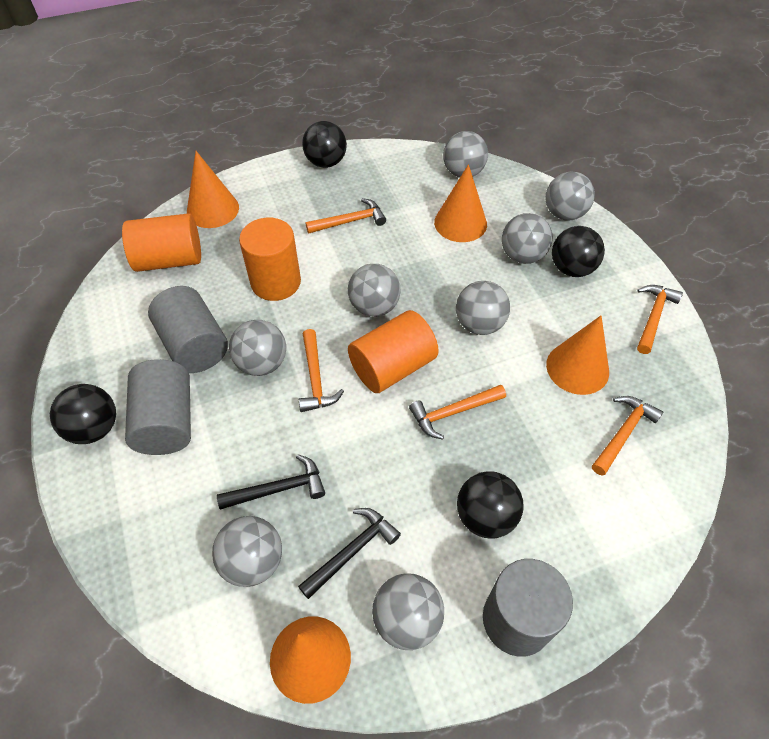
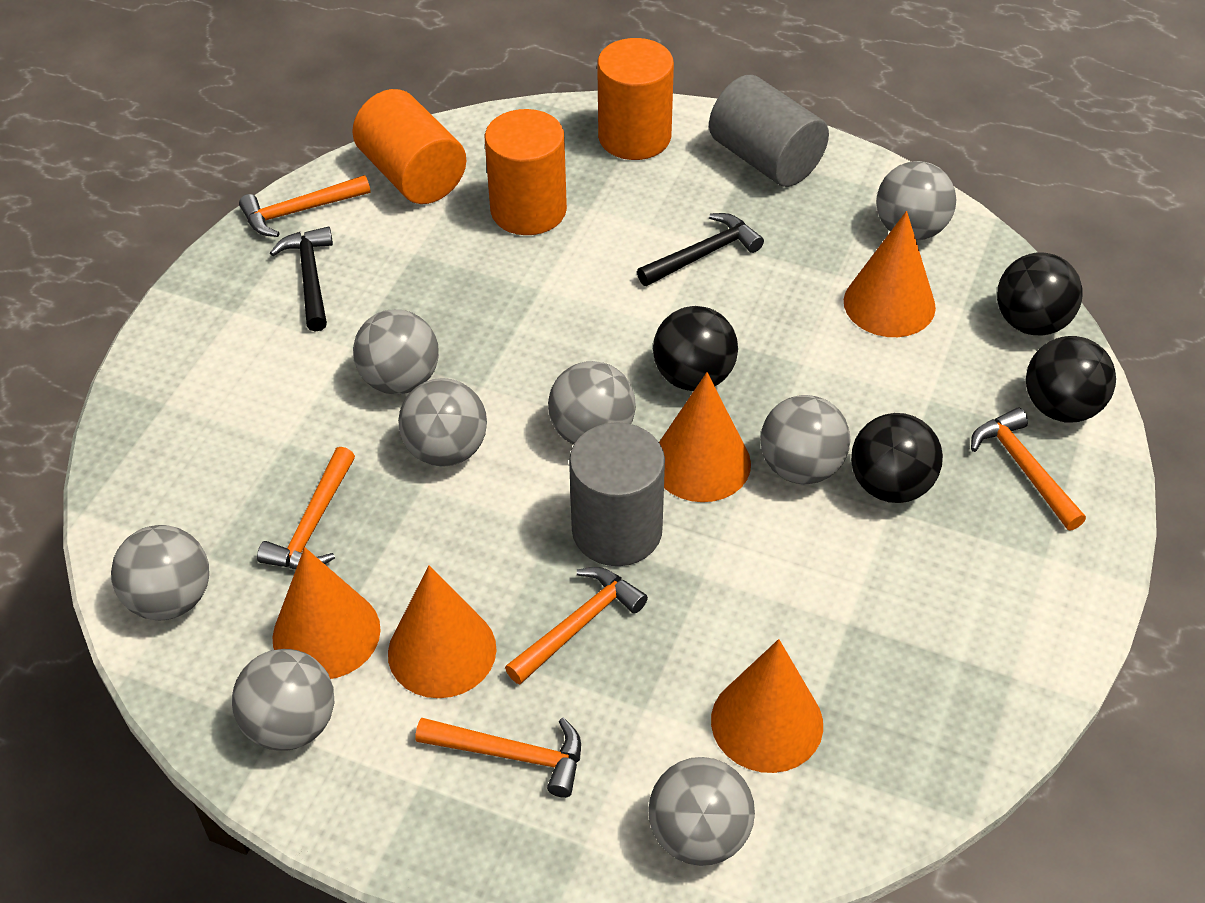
grey cylinder: 3 -> 2
orange cone: 4 -> 5

